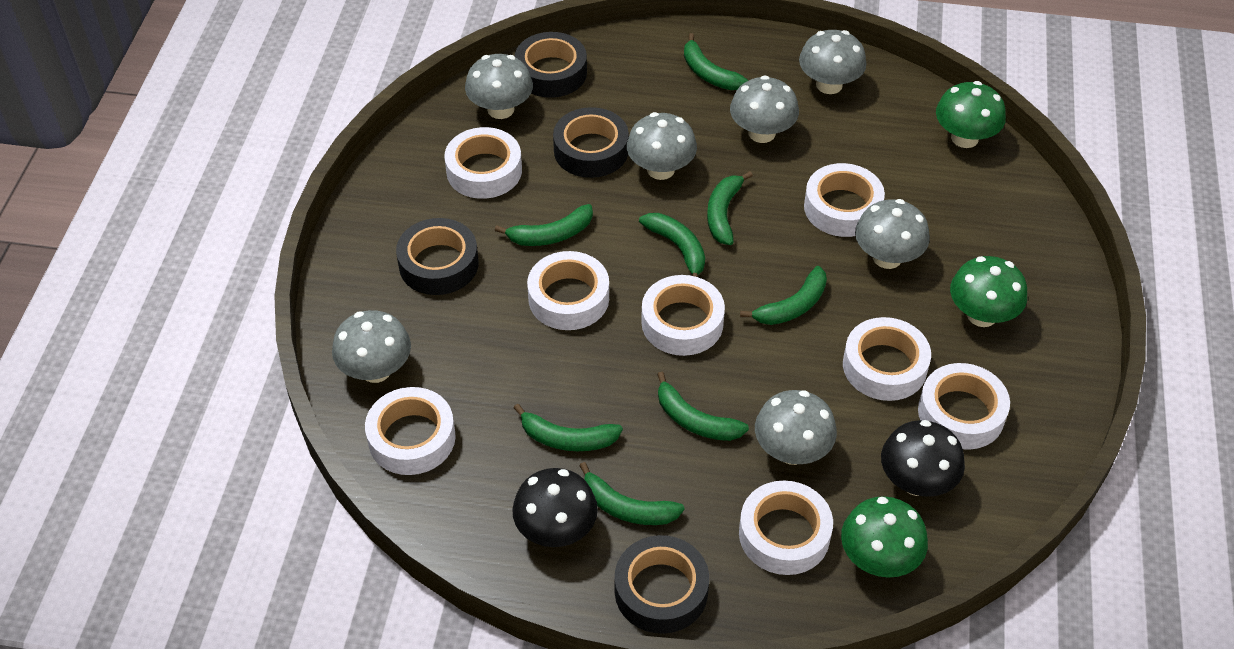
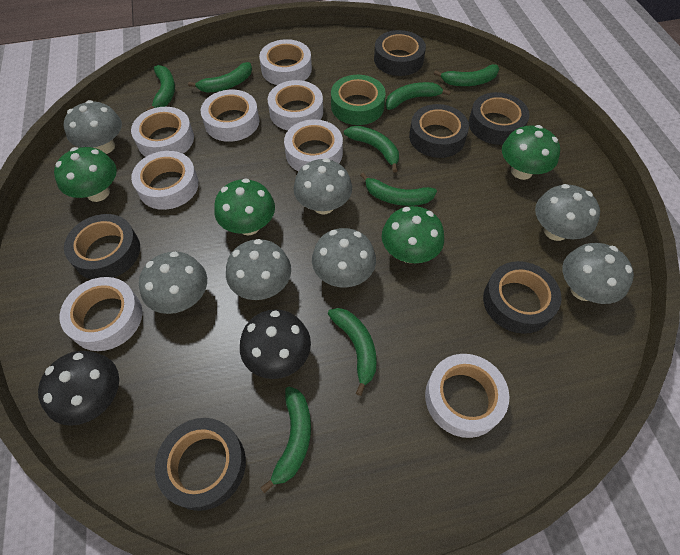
black tape: 4 -> 6
green mushroom: 3 -> 4
green tape: 0 -> 1

